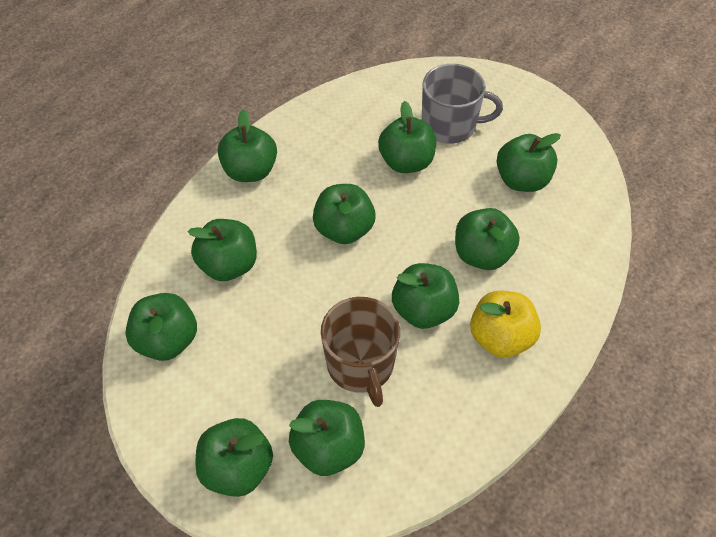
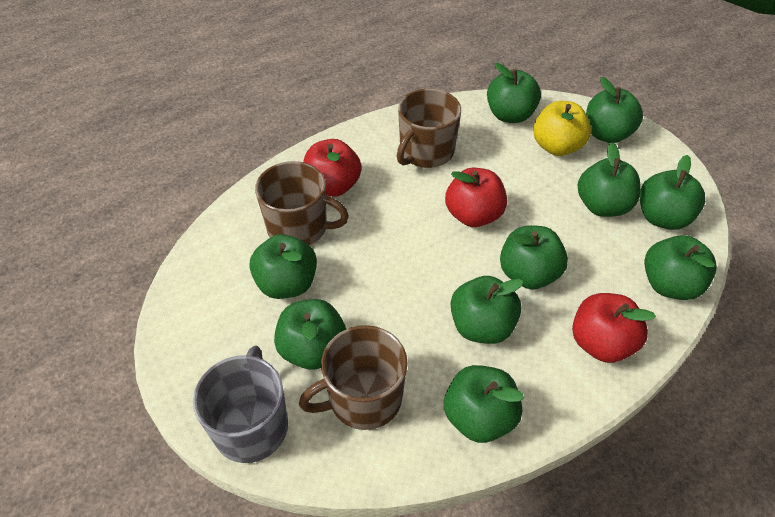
brown mug: 1 -> 3
red apple: 0 -> 3

